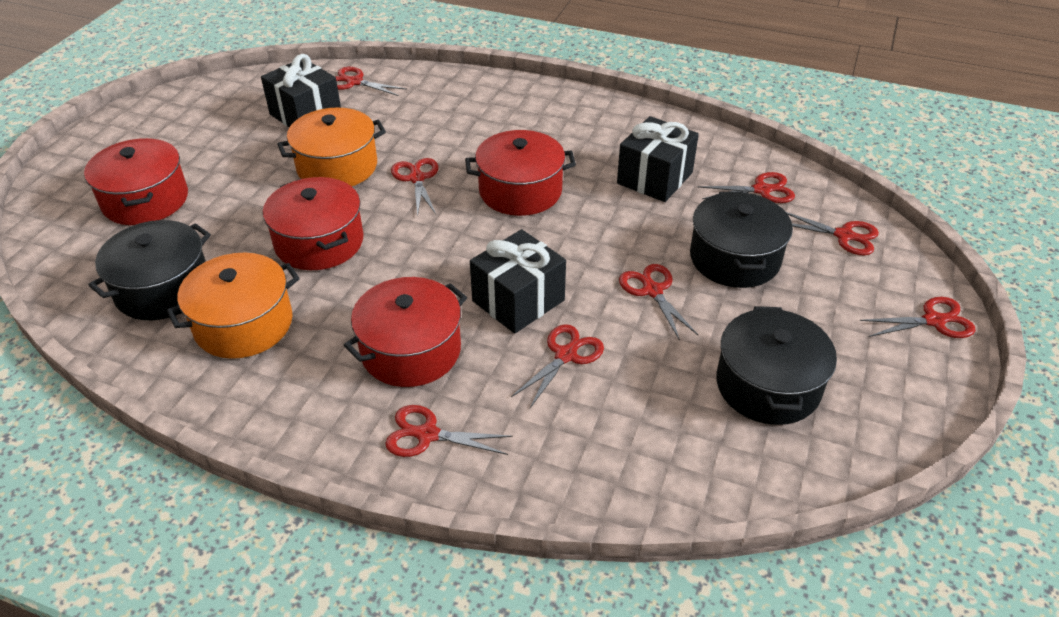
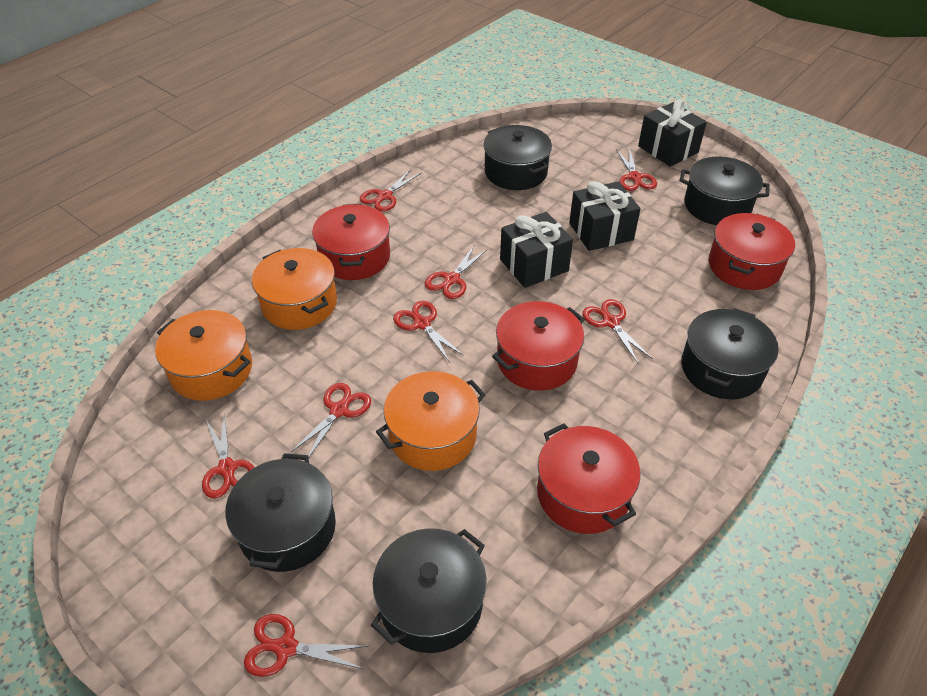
black pot: 3 -> 5
orange pot: 2 -> 3

